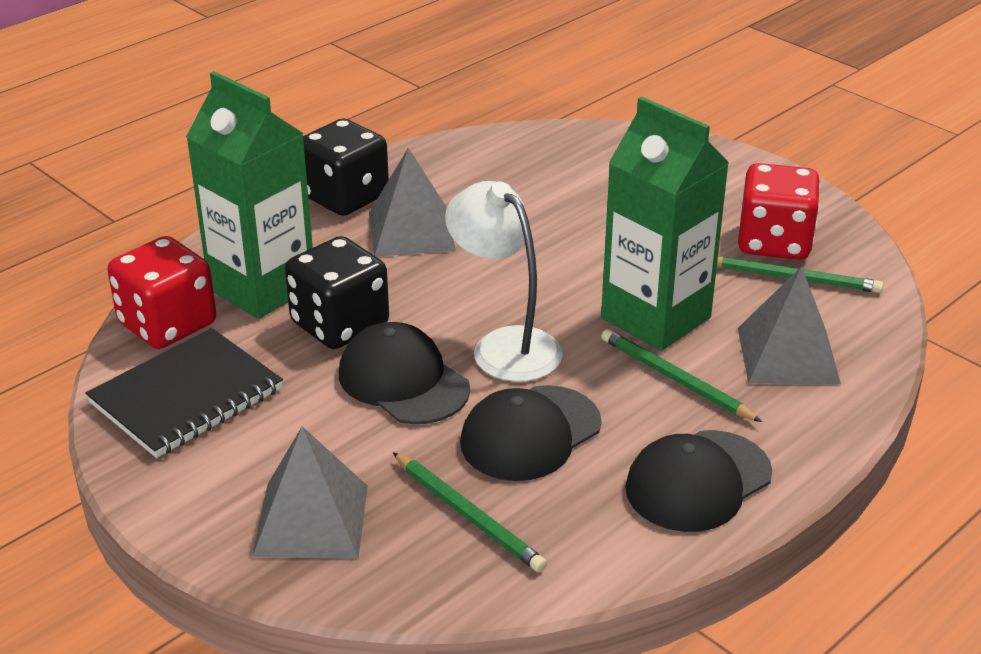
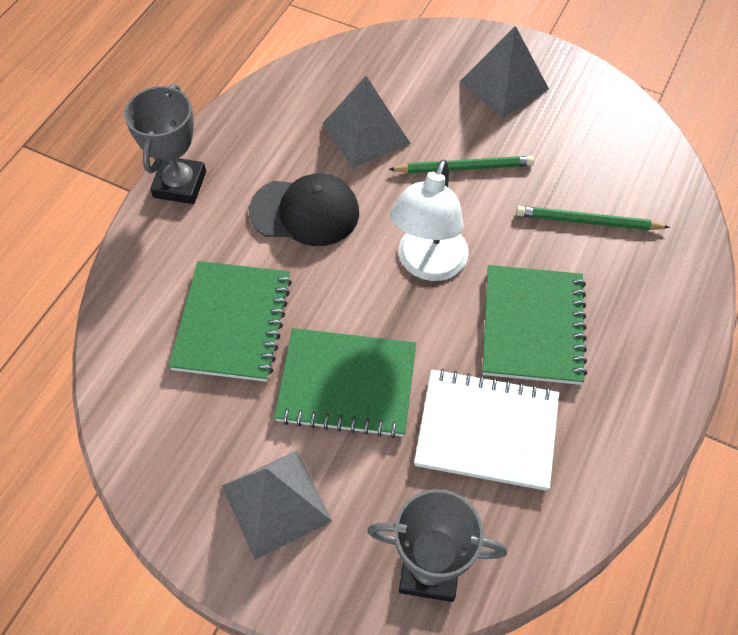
black cap: 3 -> 1
black dice: 2 -> 0
black notebook: 1 -> 0
green carton: 2 -> 0
green notebook: 0 -> 3
green pencil: 3 -> 2
grey trophy: 0 -> 2
red dice: 2 -> 0
white notebook: 0 -> 1

